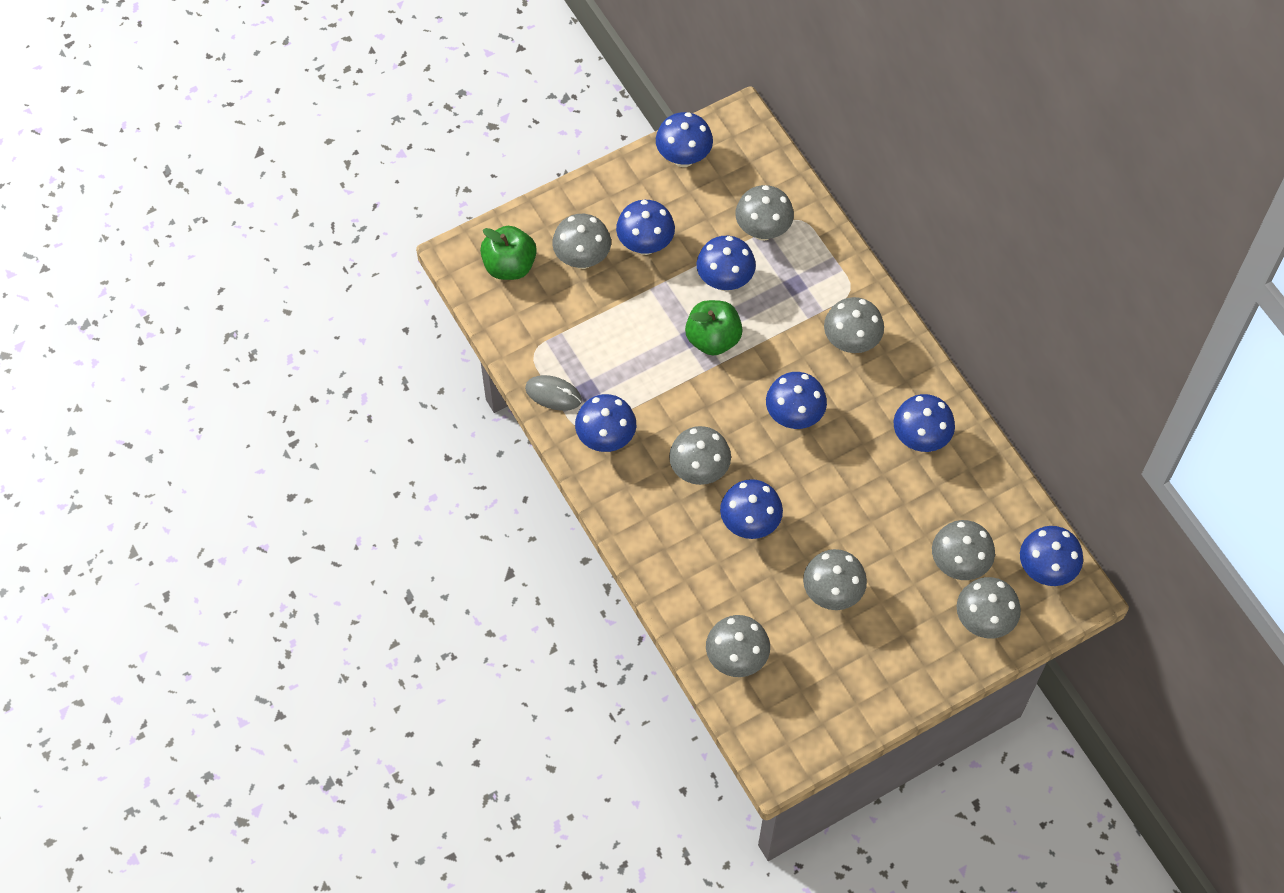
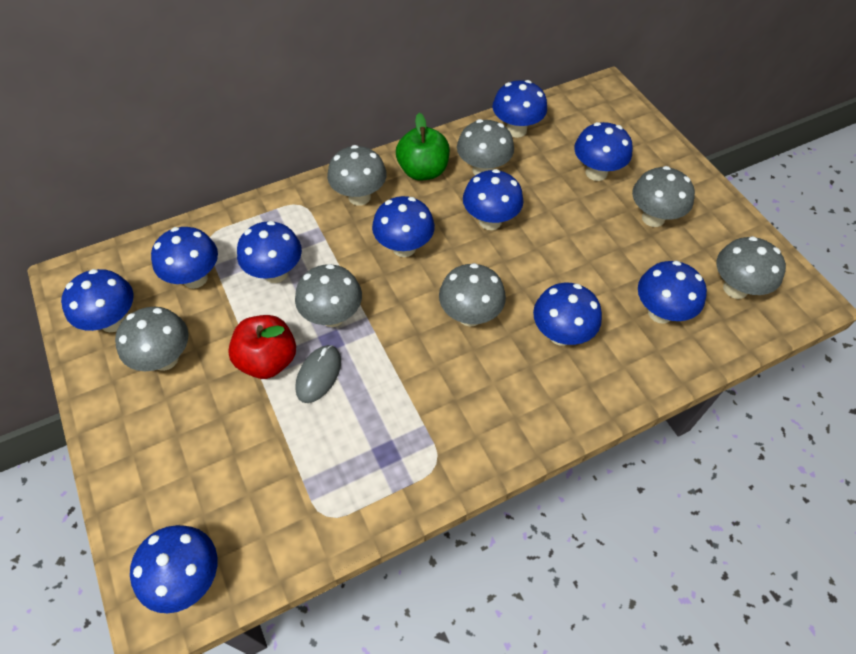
blue mushroom: 8 -> 10
green apple: 2 -> 1
grey mushroom: 8 -> 7
red apple: 0 -> 1

